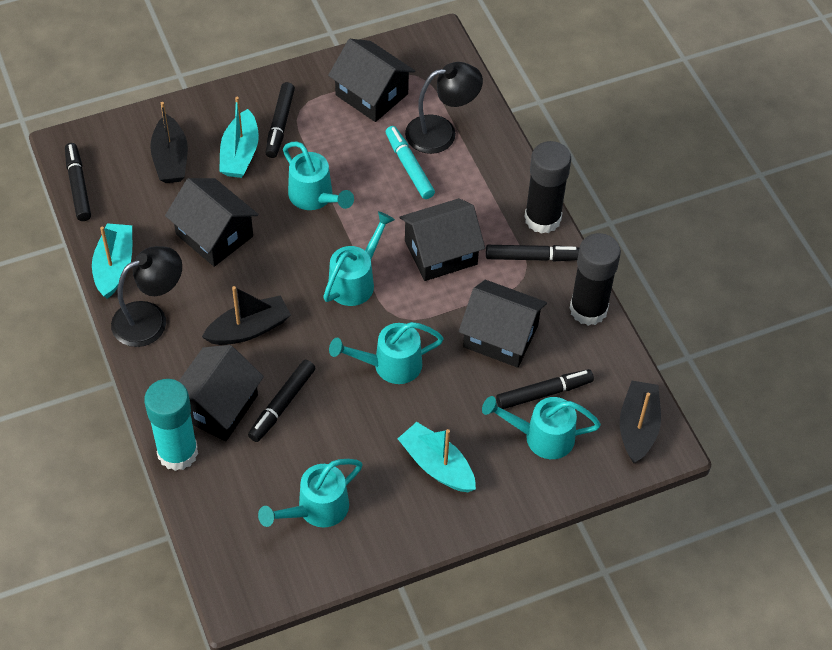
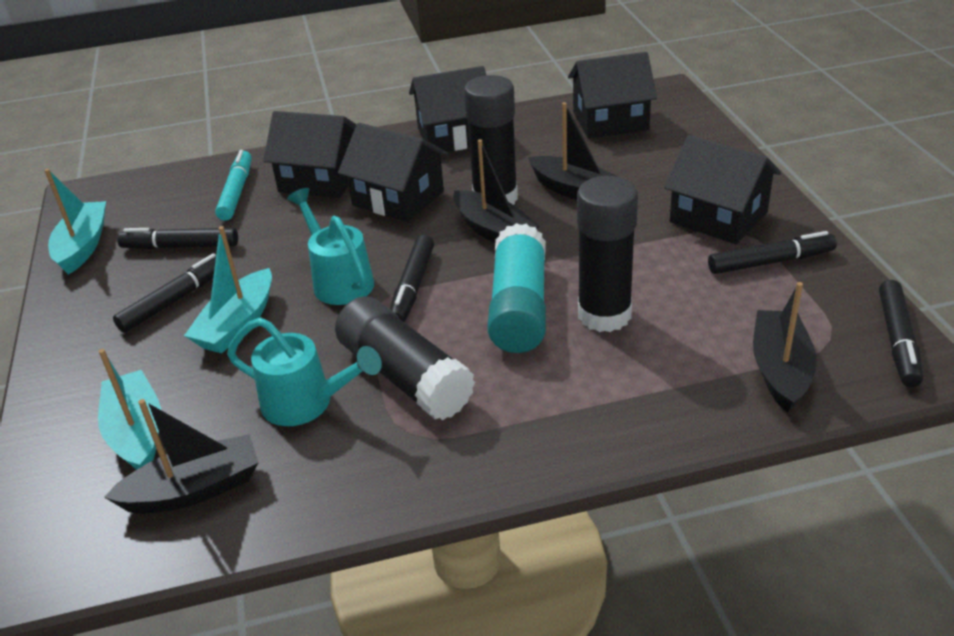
black boat: 3 -> 4
black glue stick: 2 -> 3
black lamp: 2 -> 0
turquoise watering can: 5 -> 2

